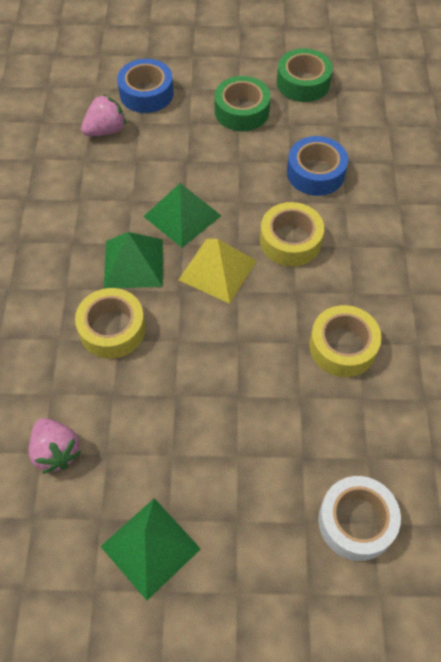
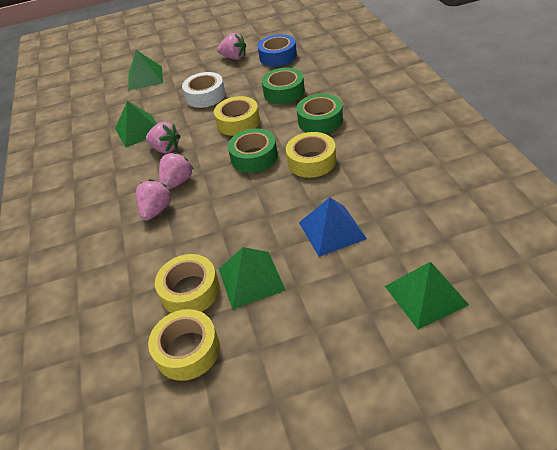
blue pyramid: 0 -> 1
blue tape: 2 -> 1
green pyramid: 3 -> 4
green tape: 2 -> 3
pink strawberry: 2 -> 4
yellow pyramid: 1 -> 0
yellow tape: 3 -> 4

